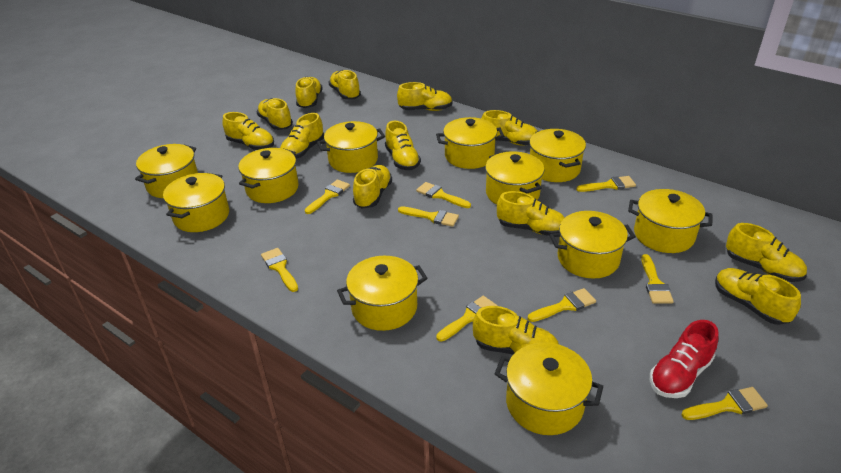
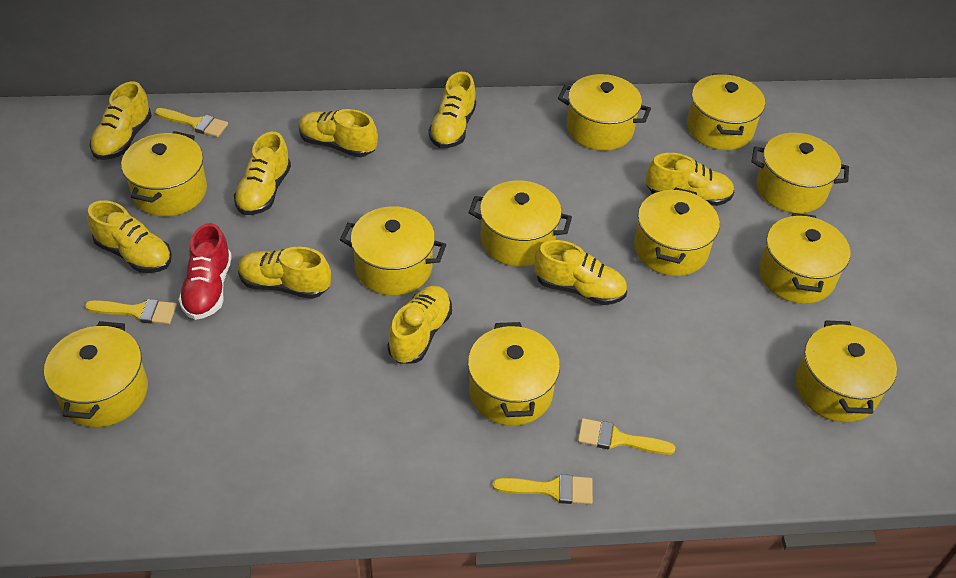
yellow brush: 9 -> 4
yellow shoe: 13 -> 9

